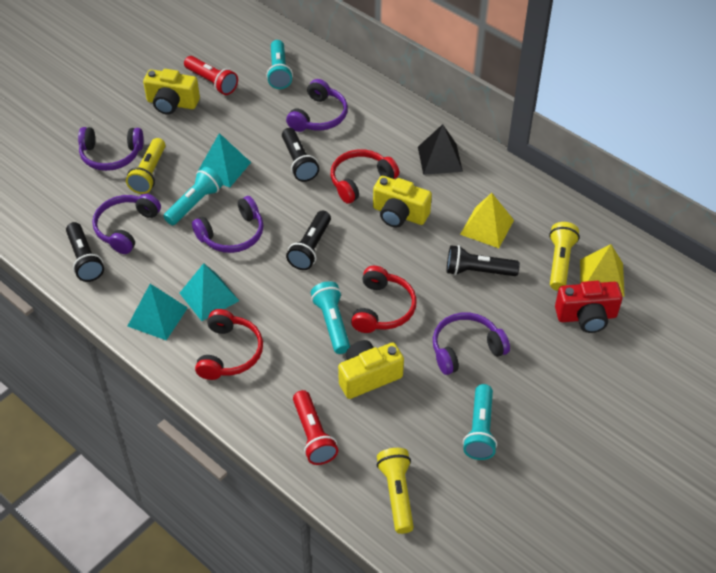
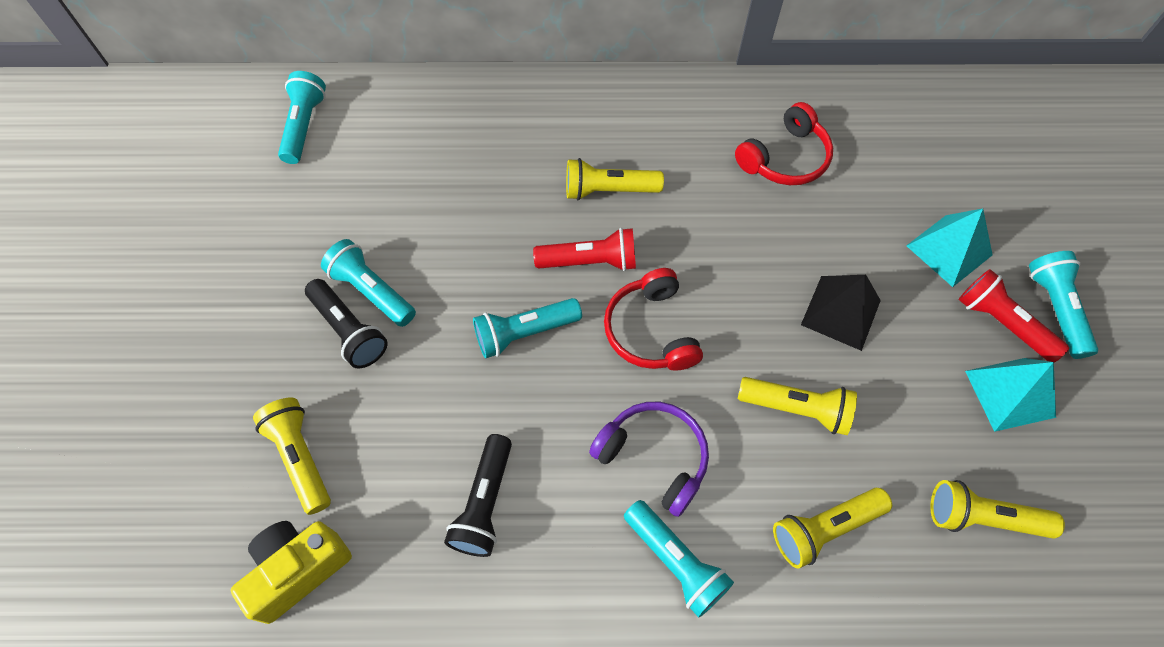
black flashlight: 4 -> 2
purple headphones: 5 -> 1
red camera: 1 -> 0
red headphones: 3 -> 2
turquoise flashlight: 4 -> 5
turquoise pyramid: 3 -> 2
yellow camera: 3 -> 1
yellow flashlight: 3 -> 5
yellow pyramid: 2 -> 0

